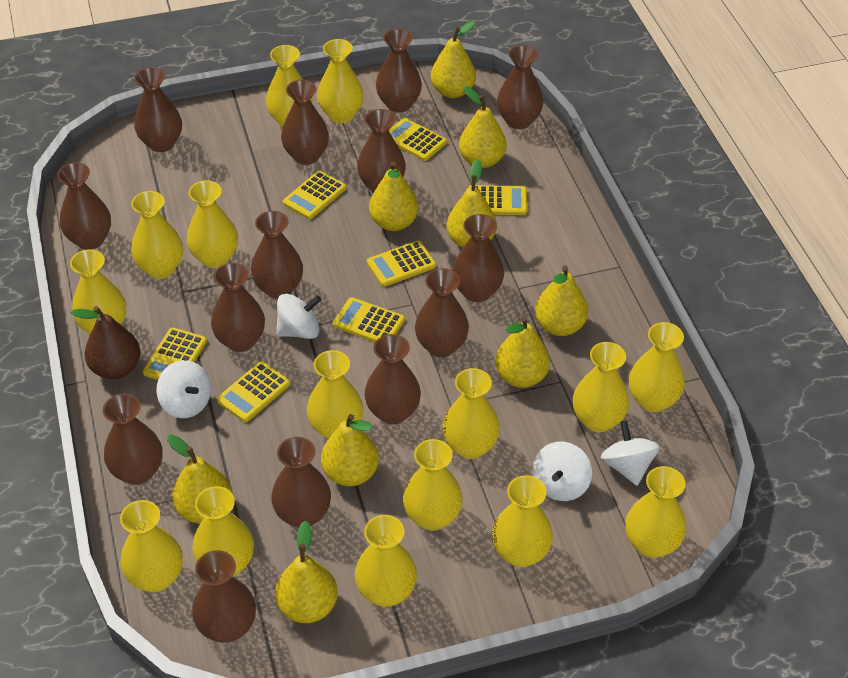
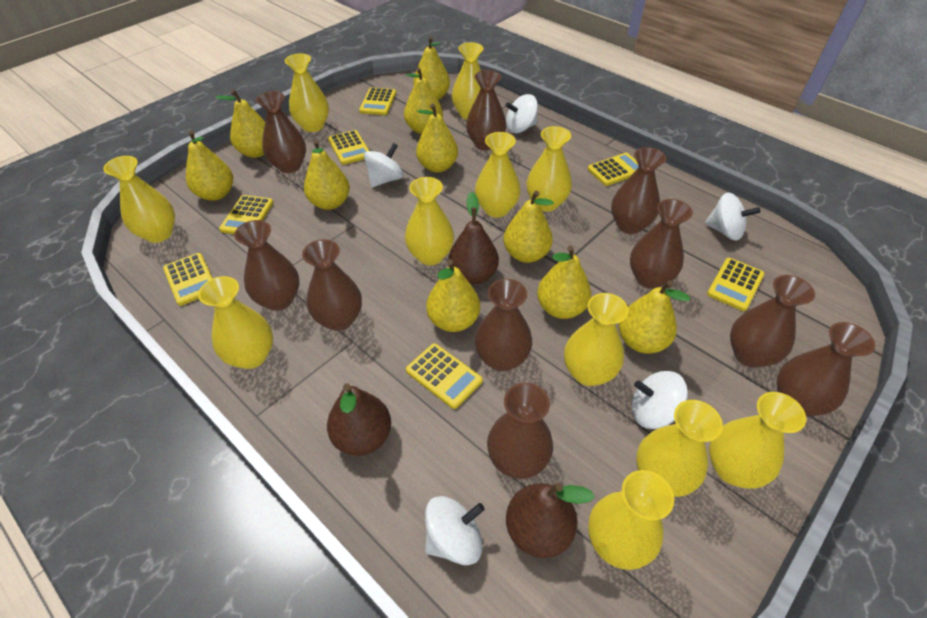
brown pear: 1 -> 3
brown vase: 14 -> 10
white spinning top: 4 -> 5
yellow pear: 9 -> 10
yellow vase: 15 -> 11

